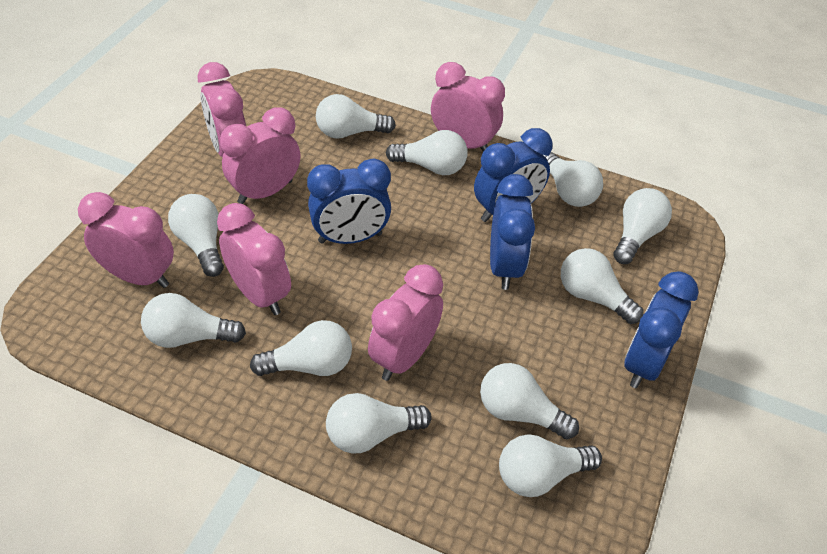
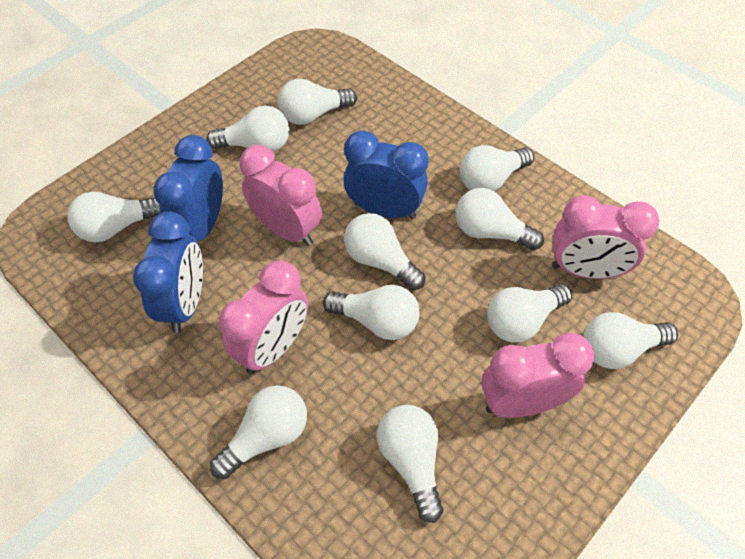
blue clock: 4 -> 3
pink clock: 6 -> 4

